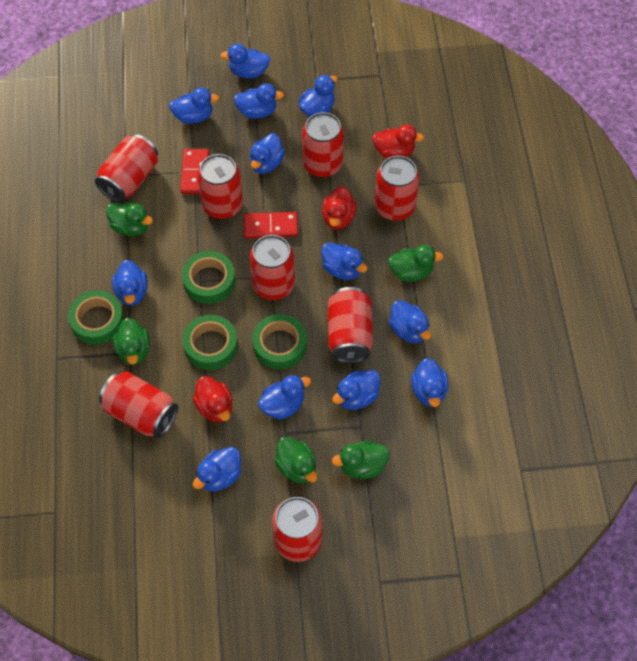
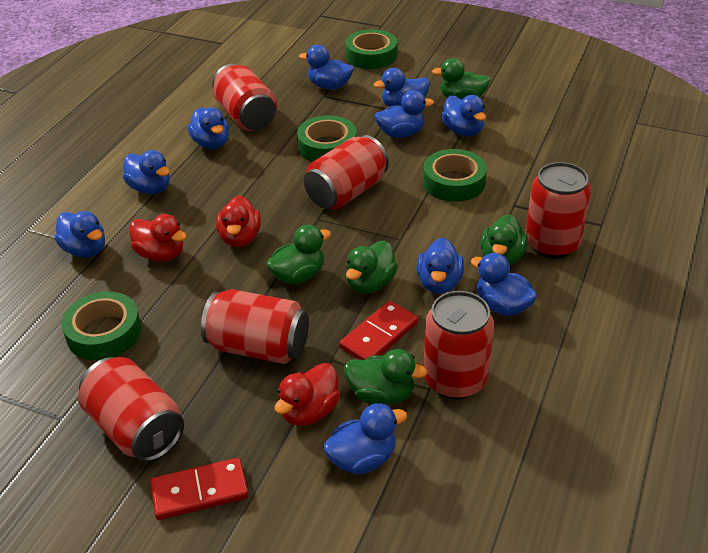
blue duck: 12 -> 10
red can: 8 -> 6

